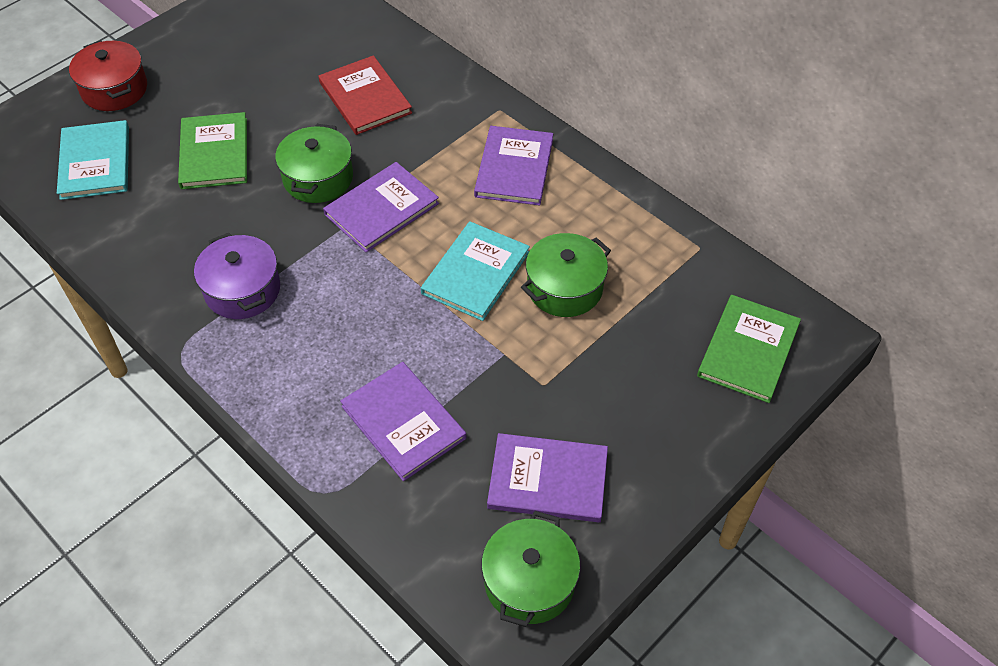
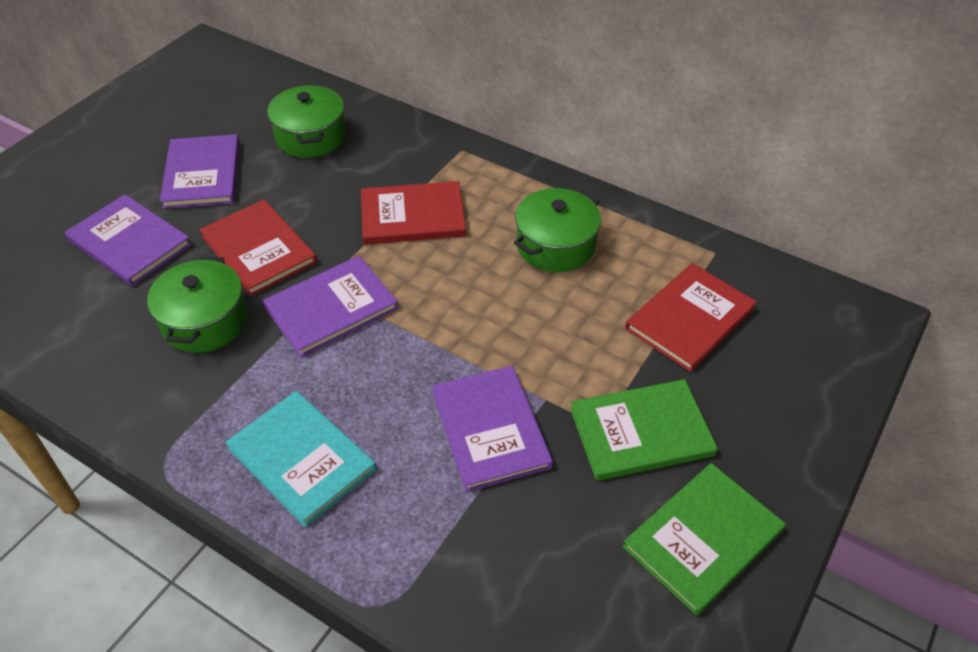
purple pot: 1 -> 0
red book: 1 -> 3
red pot: 1 -> 0
turquoise book: 2 -> 1

